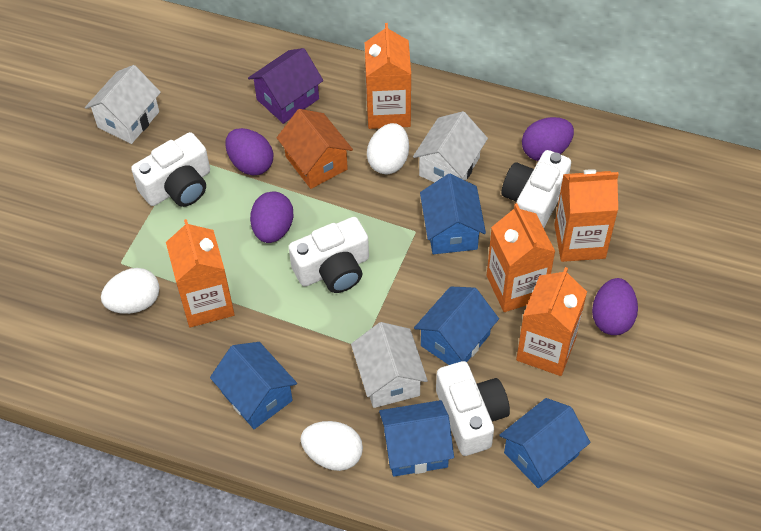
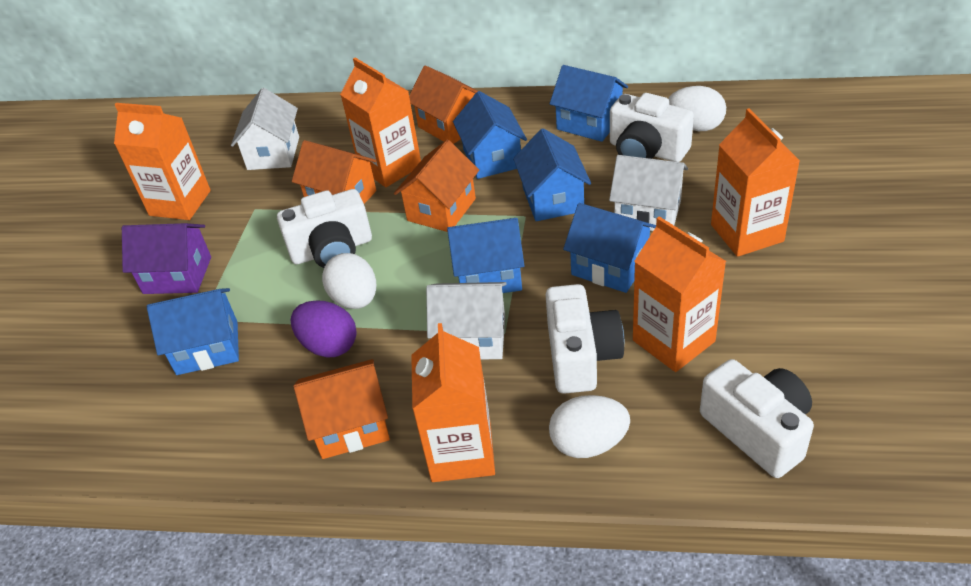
blue house: 5 -> 6
orange house: 1 -> 4
purple egg: 4 -> 1

